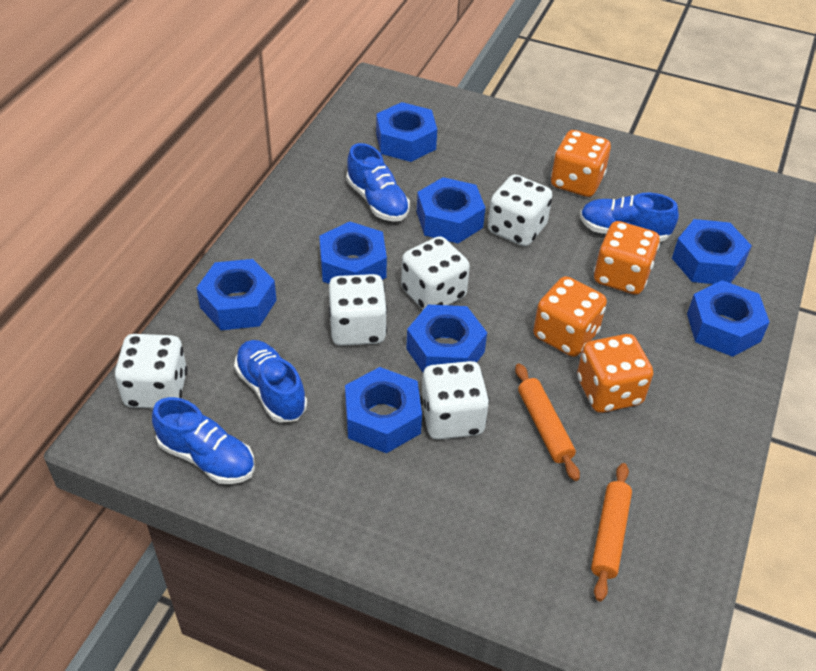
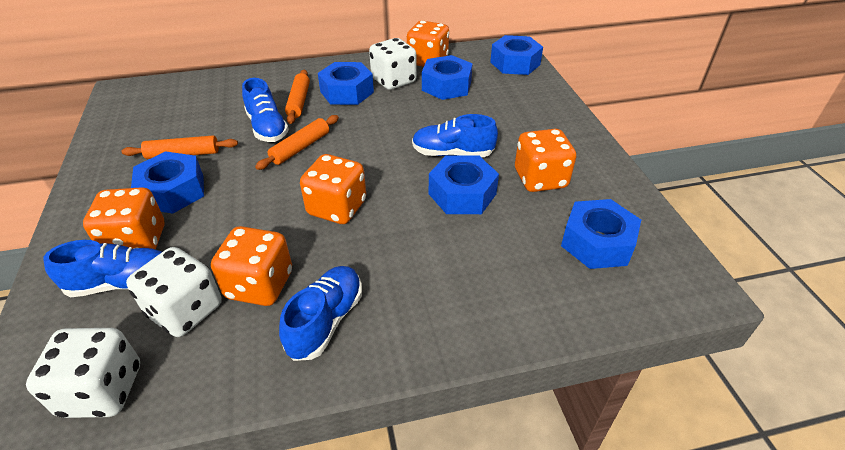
blue nut: 8 -> 6
orange dice: 4 -> 5
orange rolling pin: 2 -> 3
white dice: 5 -> 3

